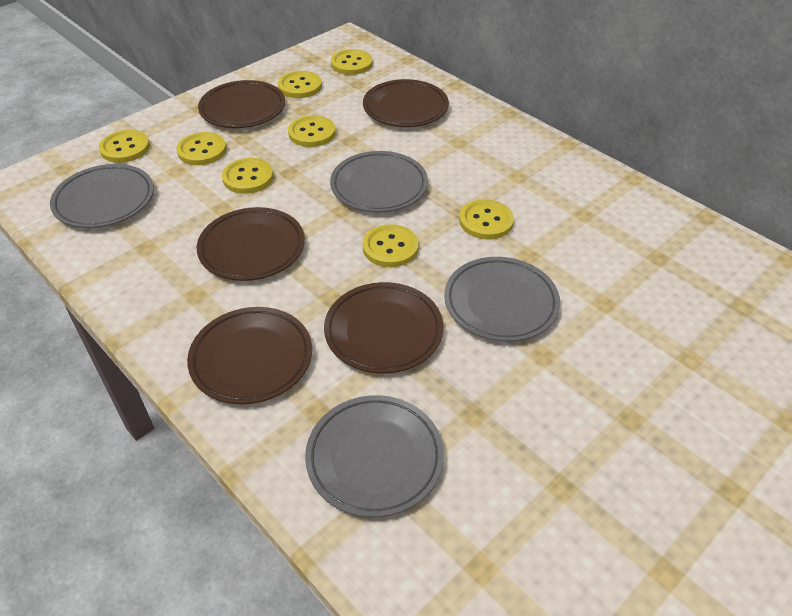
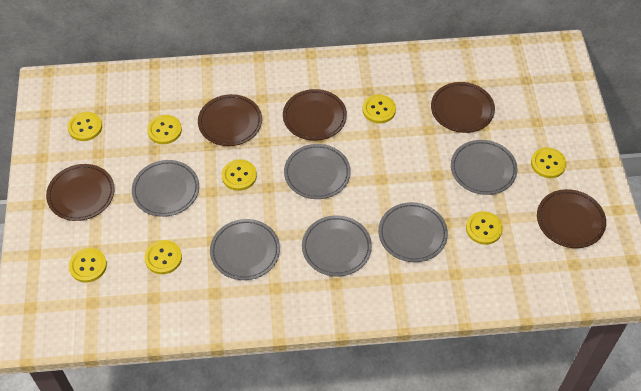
grey plate: 4 -> 6

